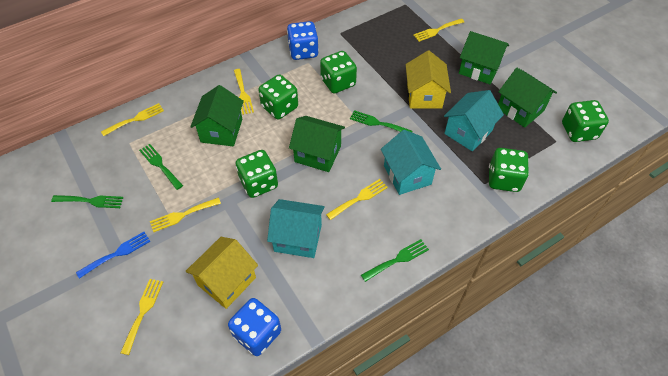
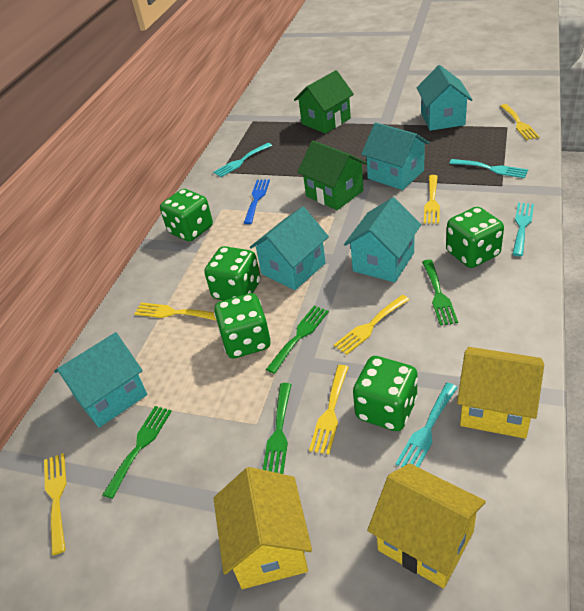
blue dice: 2 -> 0
green house: 4 -> 2
turquoise fork: 0 -> 4
turquoise house: 3 -> 5
yellow house: 2 -> 3

